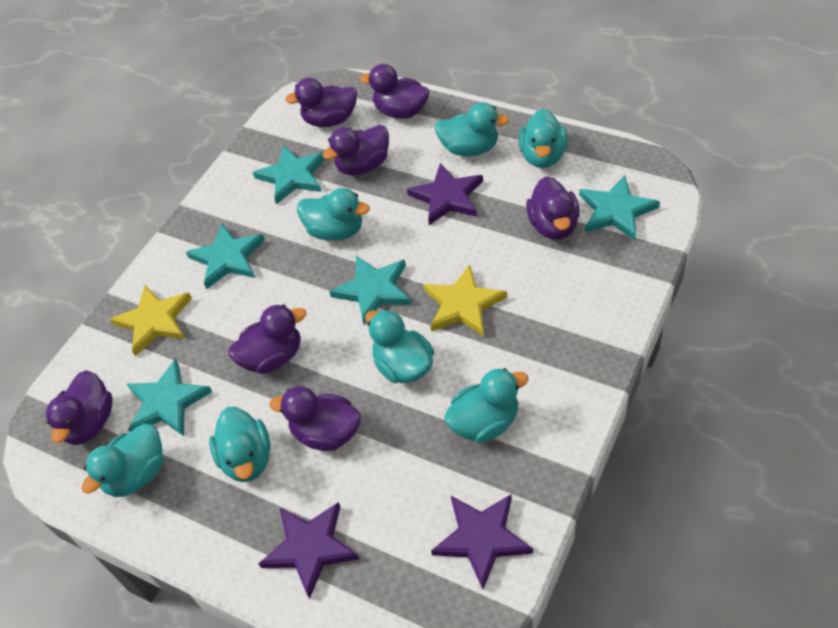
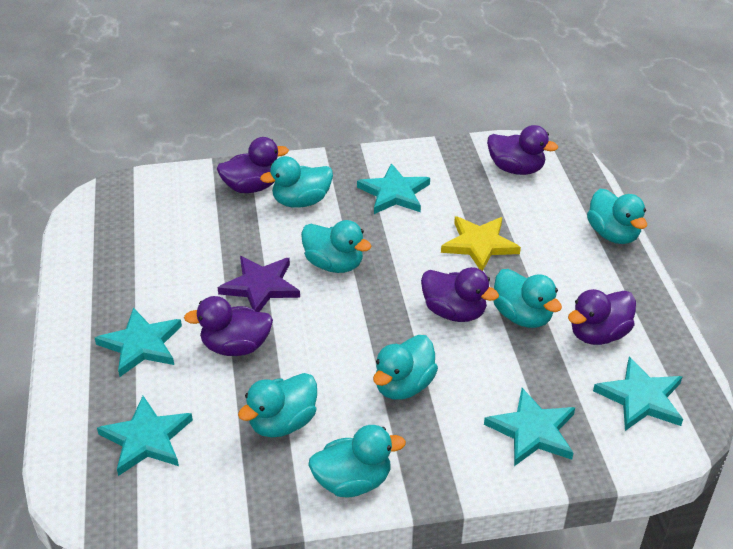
purple duck: 7 -> 5
purple star: 3 -> 1
yellow star: 2 -> 1

